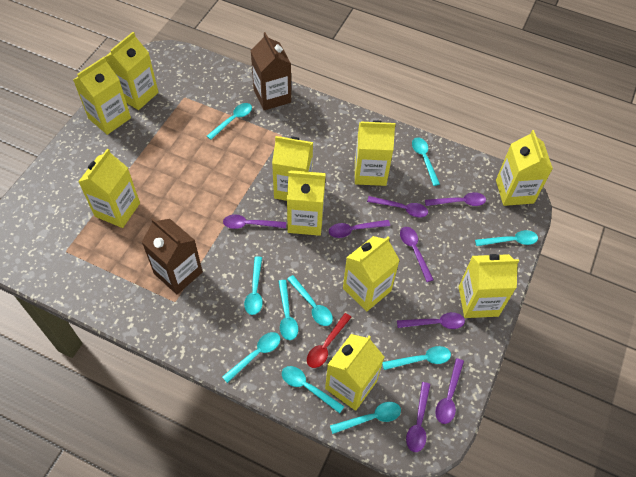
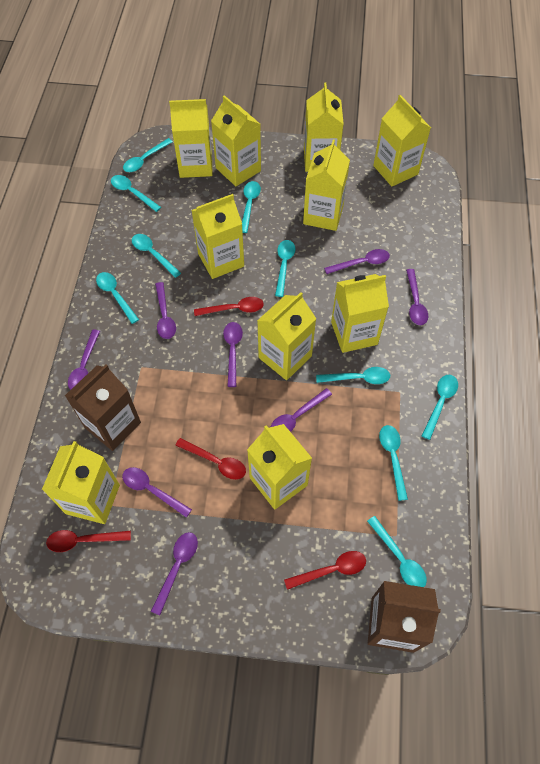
red spoon: 1 -> 4

